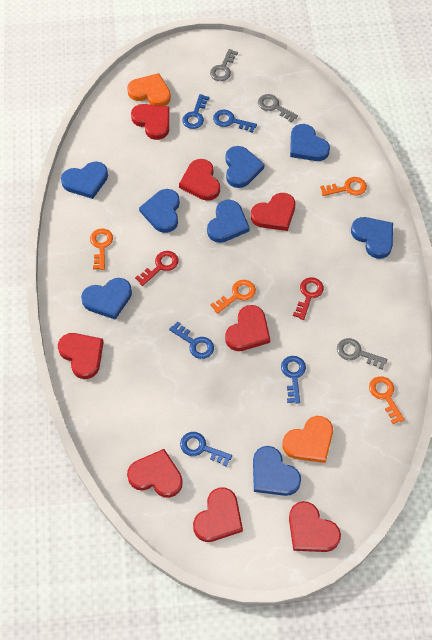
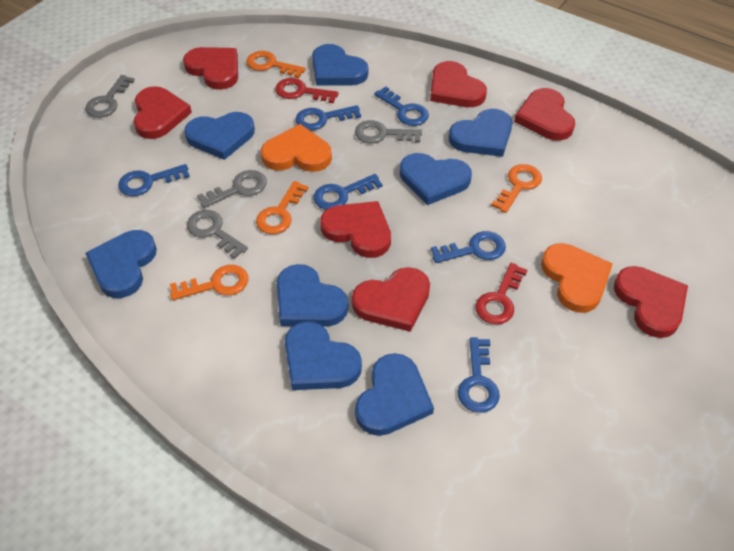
blue key: 5 -> 6
grey key: 3 -> 4
red heart: 8 -> 7

